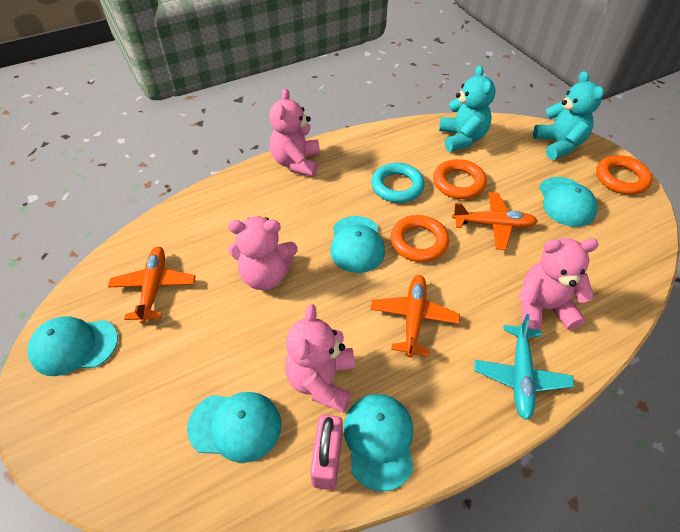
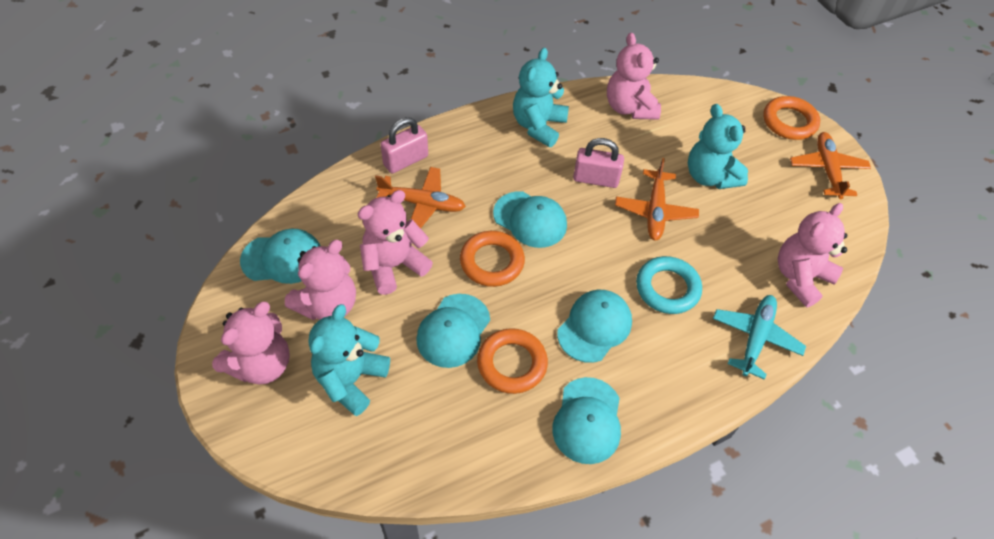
pink padlock: 1 -> 2
pink teddy bear: 4 -> 5
turquoise teddy bear: 2 -> 3

